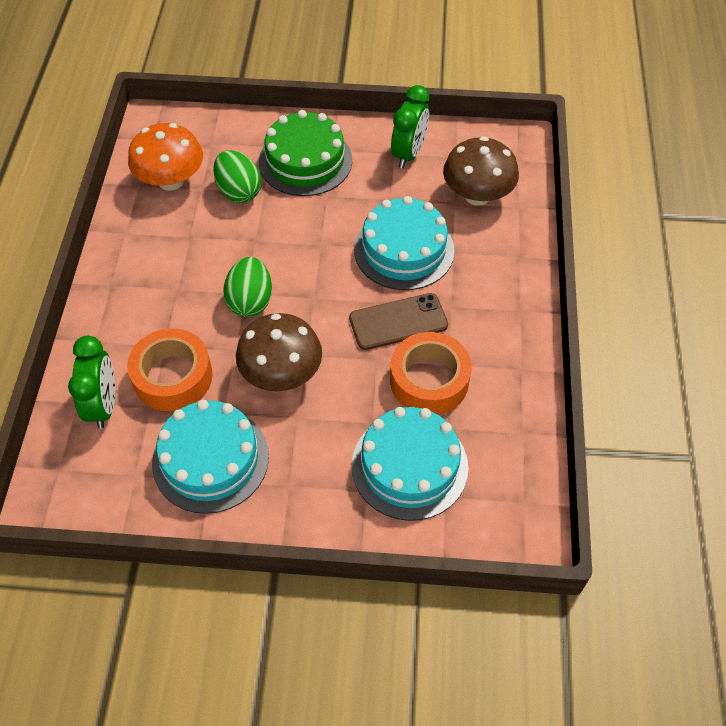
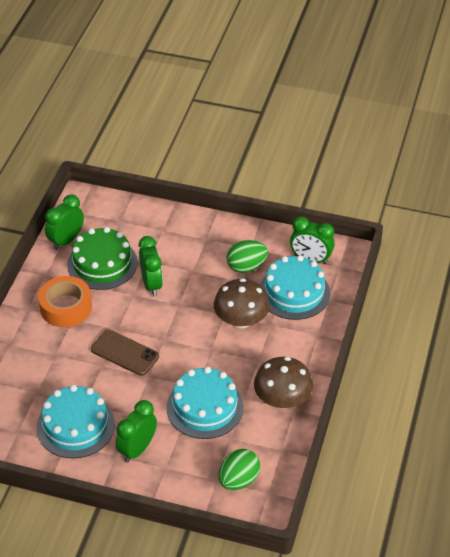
green clock: 2 -> 4
orange mushroom: 1 -> 0
orange tape: 2 -> 1

